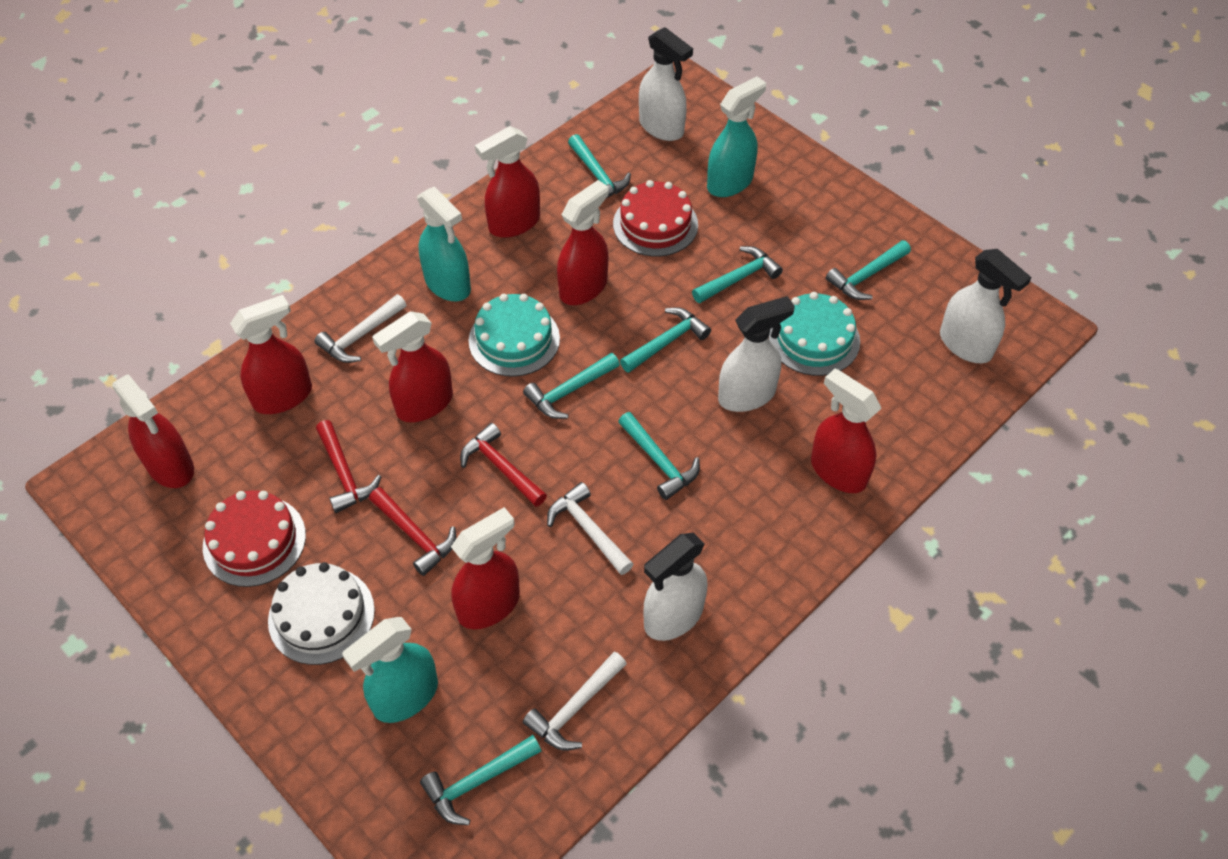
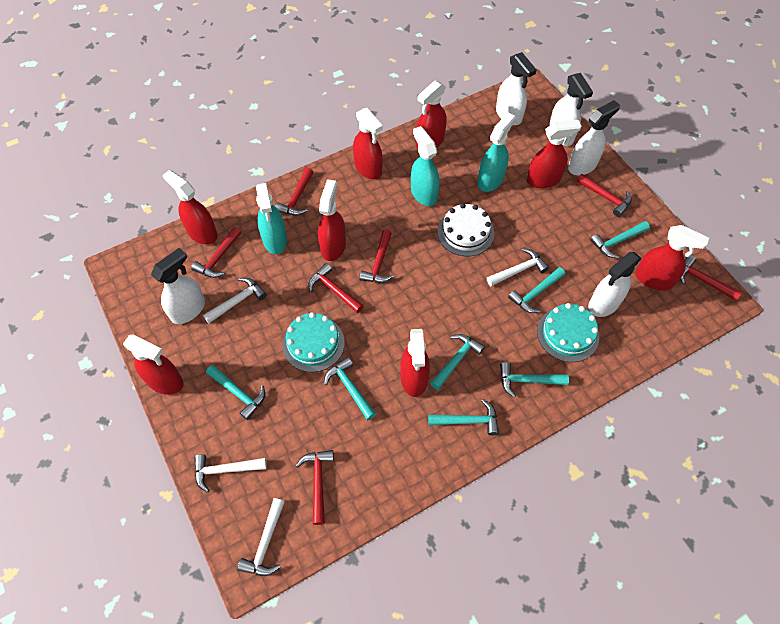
red cake: 2 -> 0
red hammer: 3 -> 7
red spray bottle: 7 -> 8
white hammer: 3 -> 4
white spray bottle: 4 -> 5

